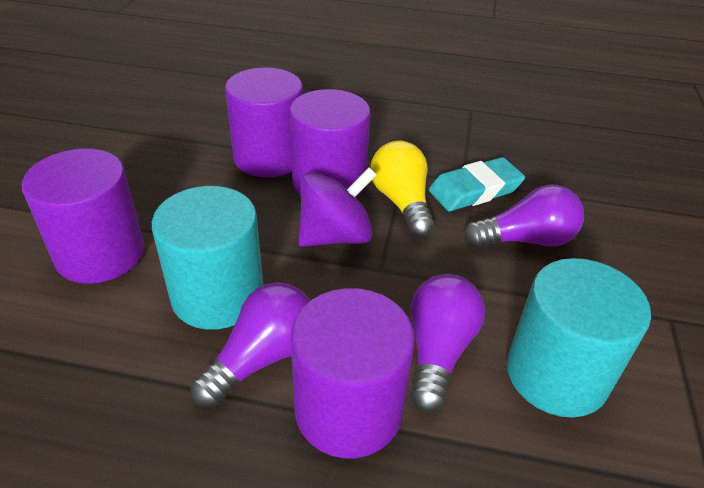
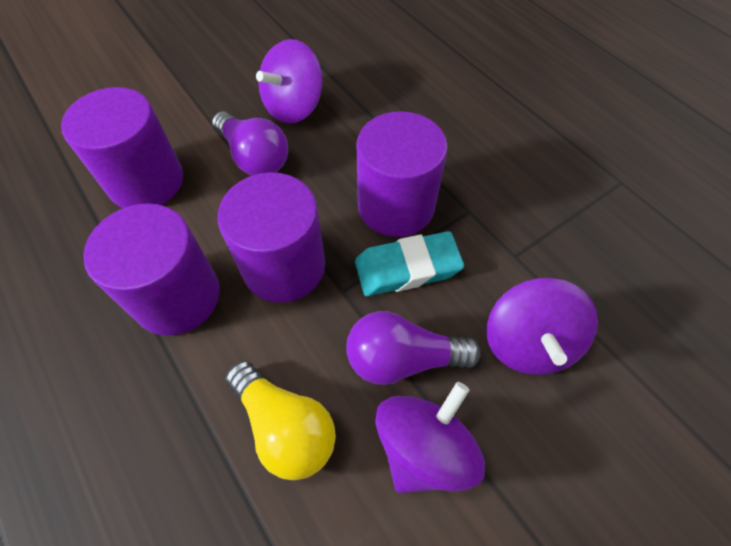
purple light bulb: 3 -> 2
purple spinning top: 1 -> 3
turquoise cylinder: 2 -> 0

